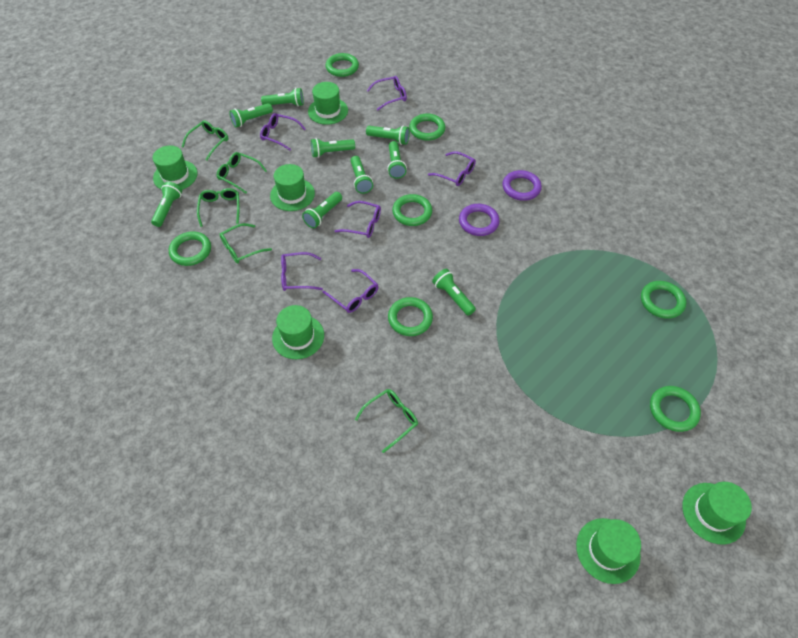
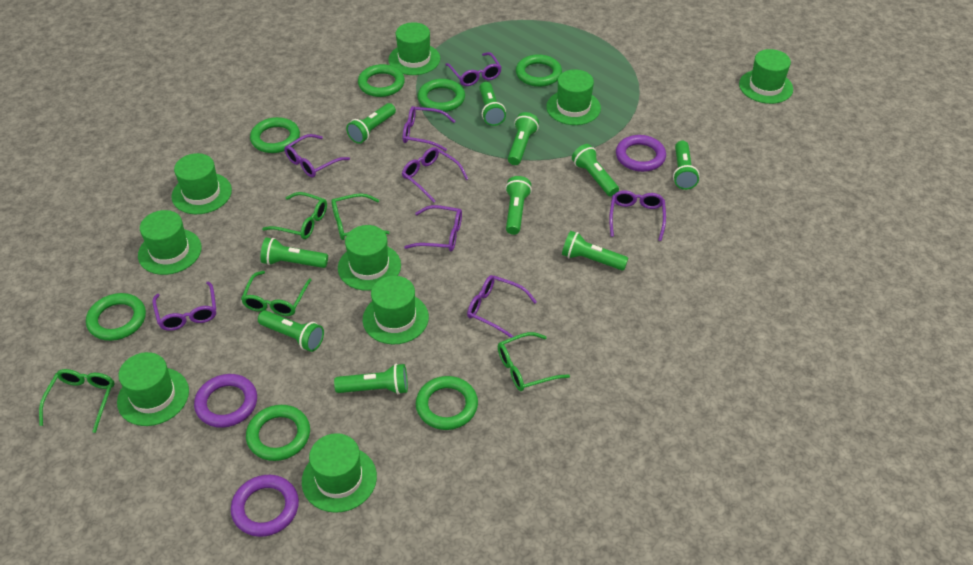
green flashlight: 9 -> 10
green hat: 6 -> 9
purple glasses: 6 -> 8
purple ring: 2 -> 3

